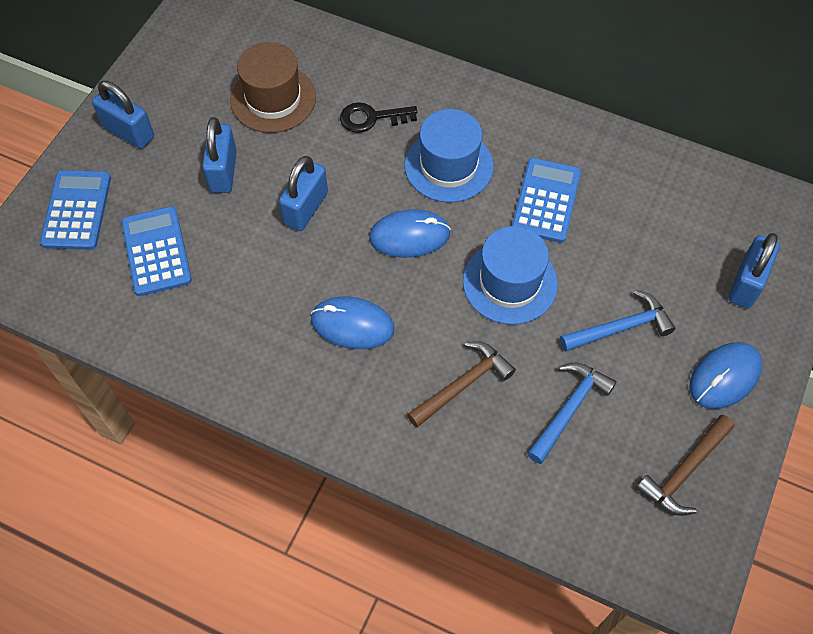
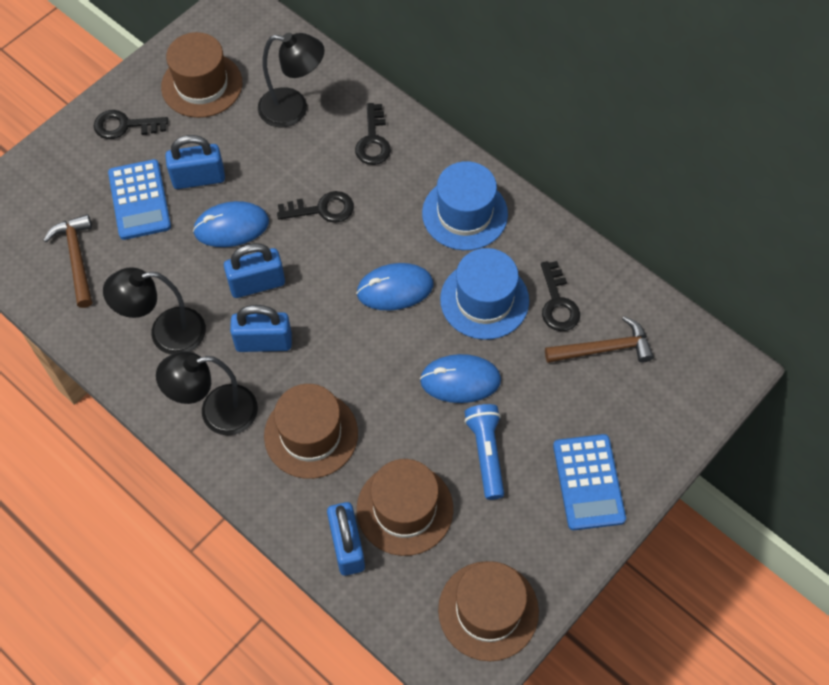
black key: 1 -> 4
black lamp: 0 -> 3
blue calculator: 3 -> 2
blue flashlight: 0 -> 1
blue hammer: 2 -> 0
brown hat: 1 -> 4

